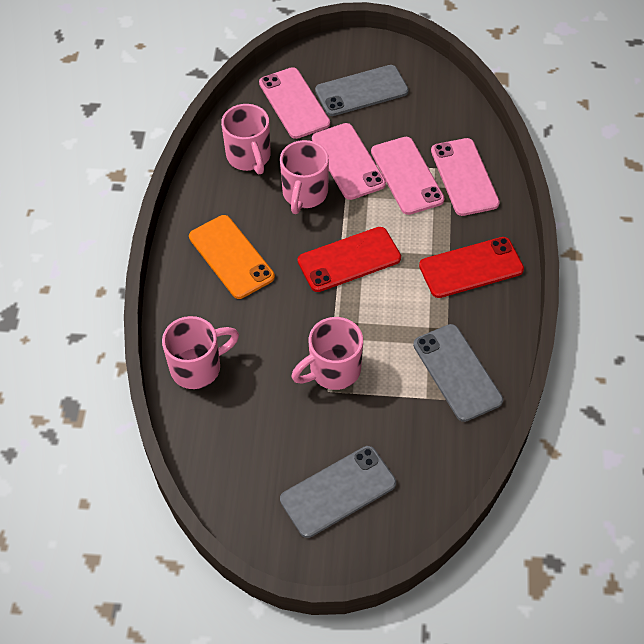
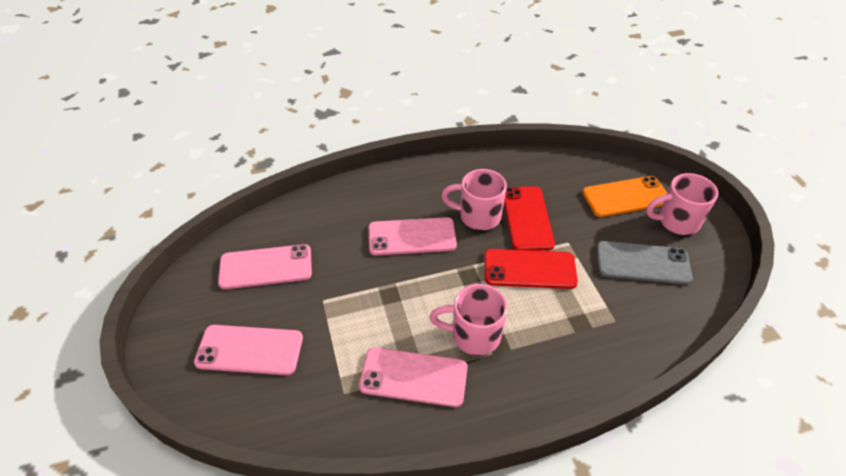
grey phone: 3 -> 1
pink mug: 4 -> 3

